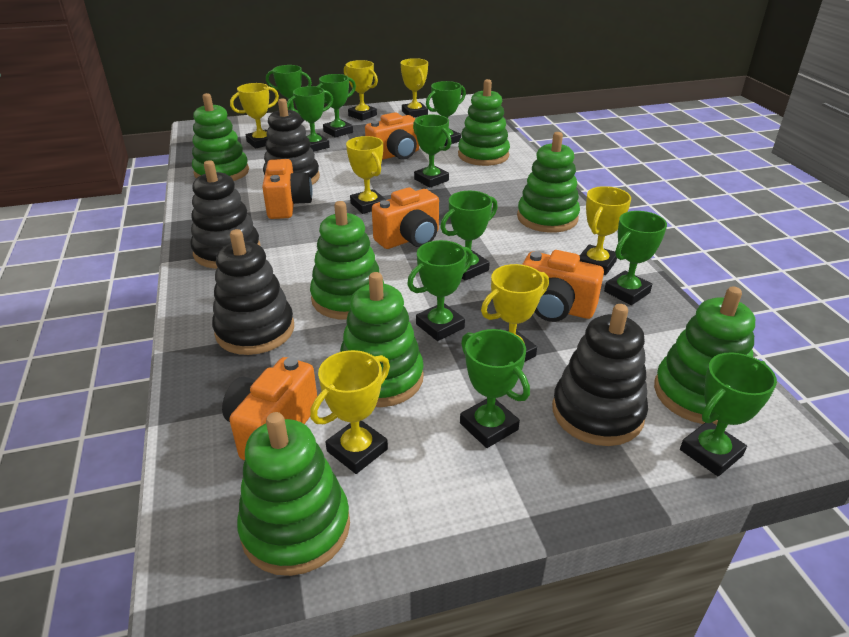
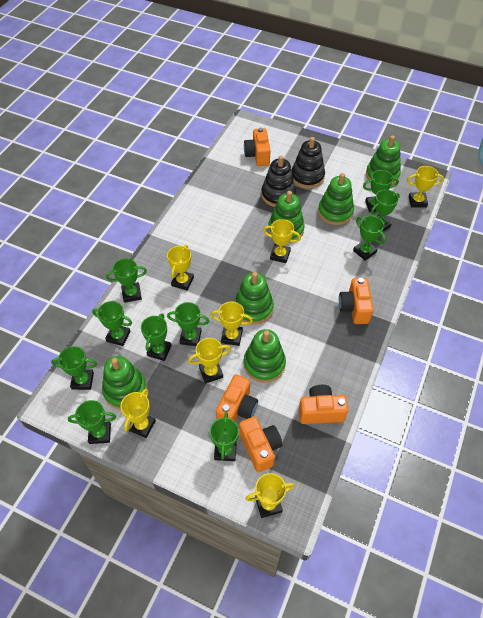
black stacking toy: 4 -> 2
green stacking toy: 7 -> 6

